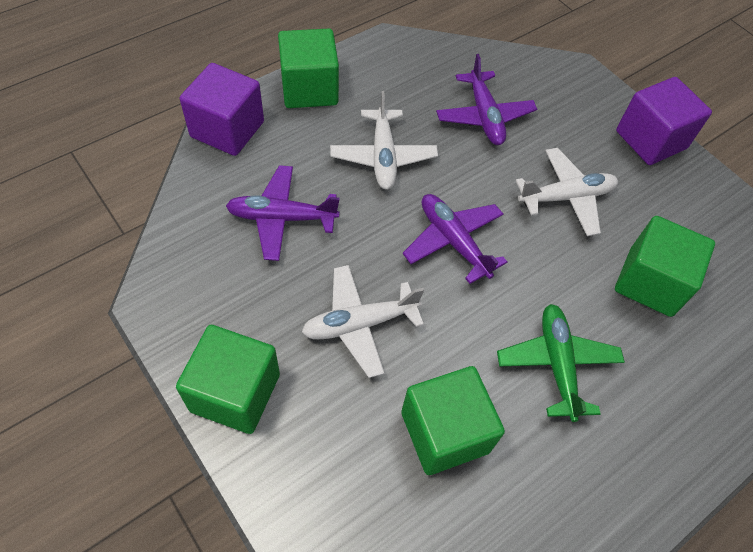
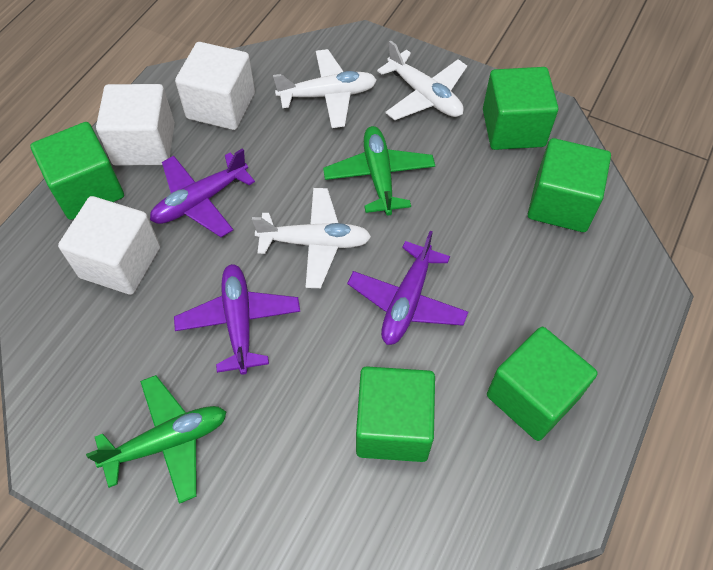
green cube: 4 -> 5
green plane: 1 -> 2
purple cube: 2 -> 0
white cube: 0 -> 3

